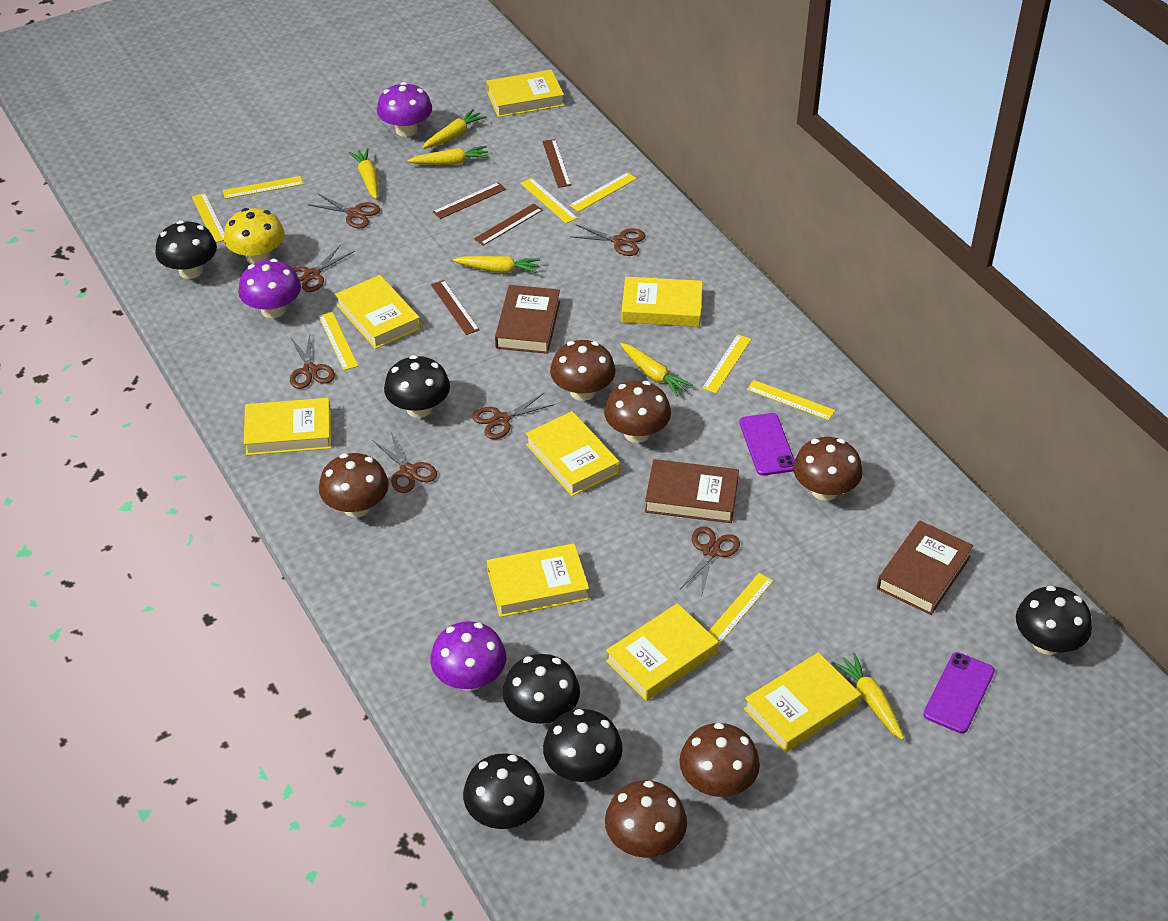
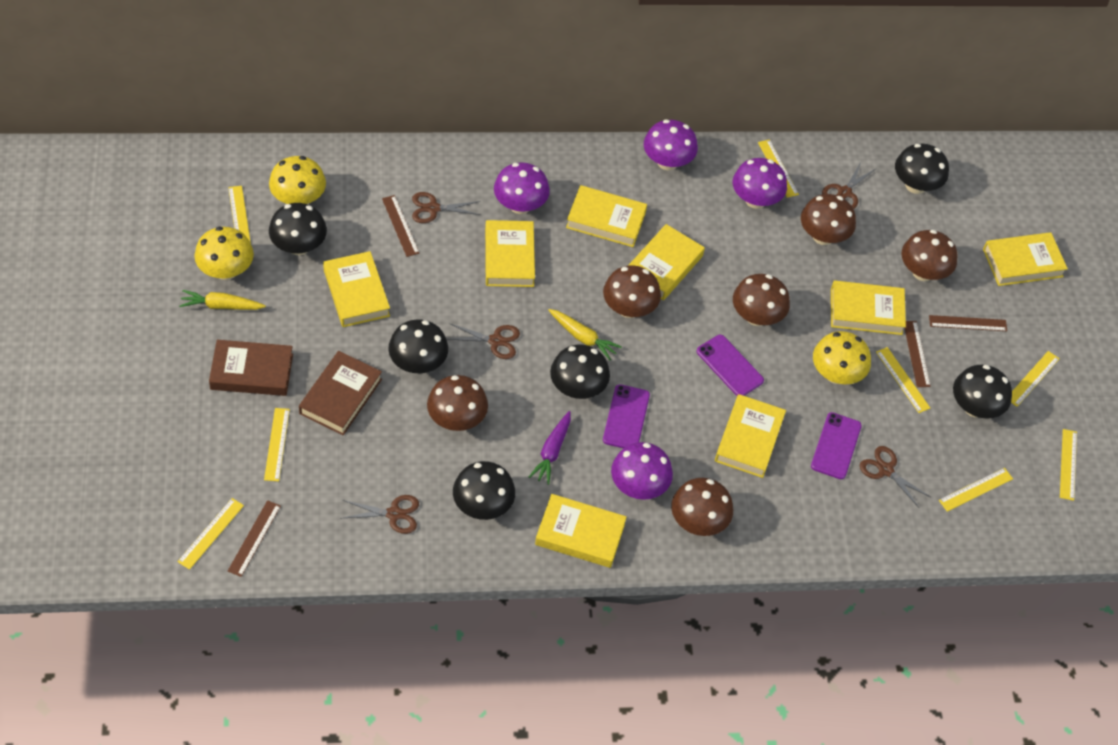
brown book: 3 -> 2
brown scissors: 7 -> 5
purple carrot: 0 -> 1
purple mushroom: 3 -> 4
purple phone: 2 -> 3
yellow carrot: 6 -> 2
yellow mushroom: 1 -> 3

